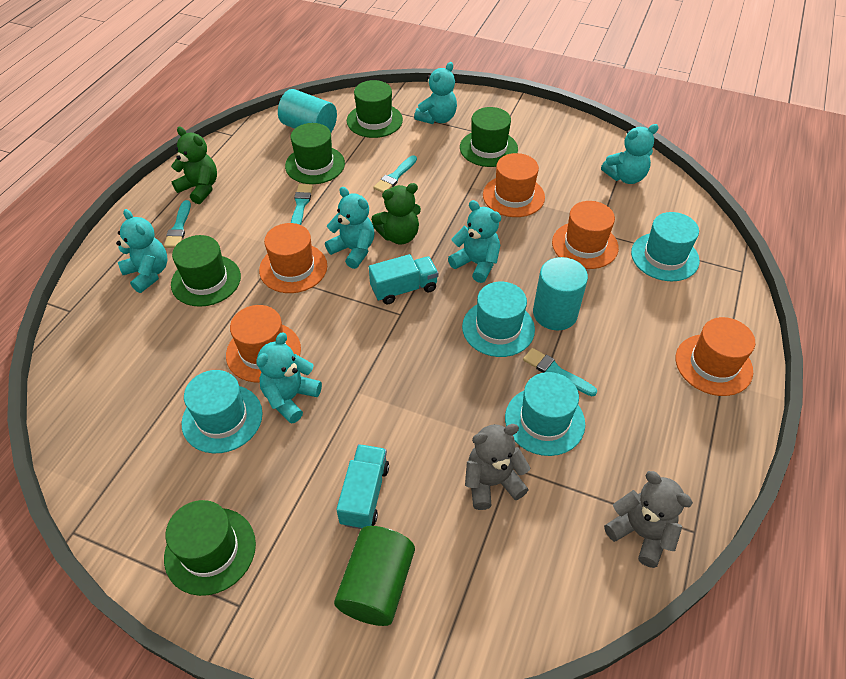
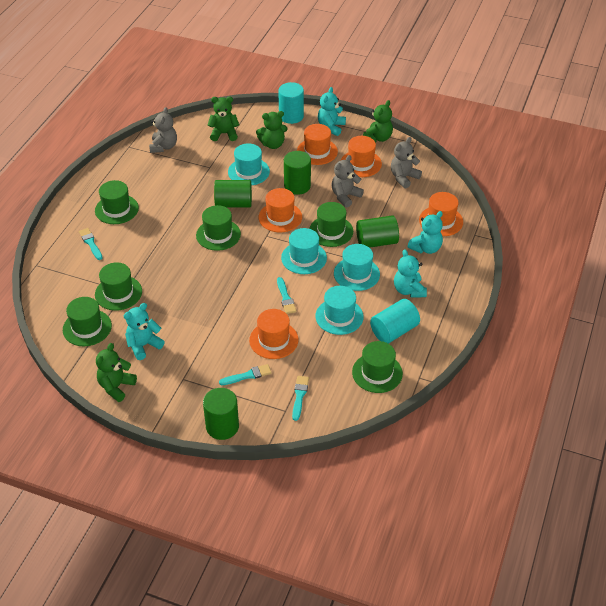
green cylinder: 1 -> 4
green hat: 5 -> 6
green teddy bear: 2 -> 4
grey teddy bear: 2 -> 3
turquoise teddy bear: 6 -> 4
turquoise truck: 2 -> 0

